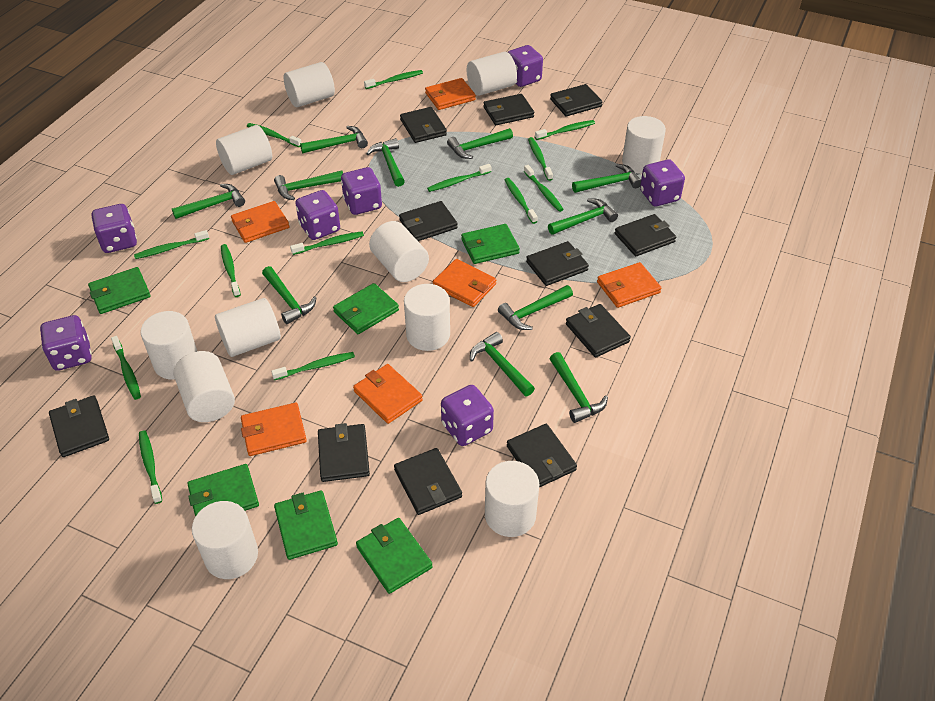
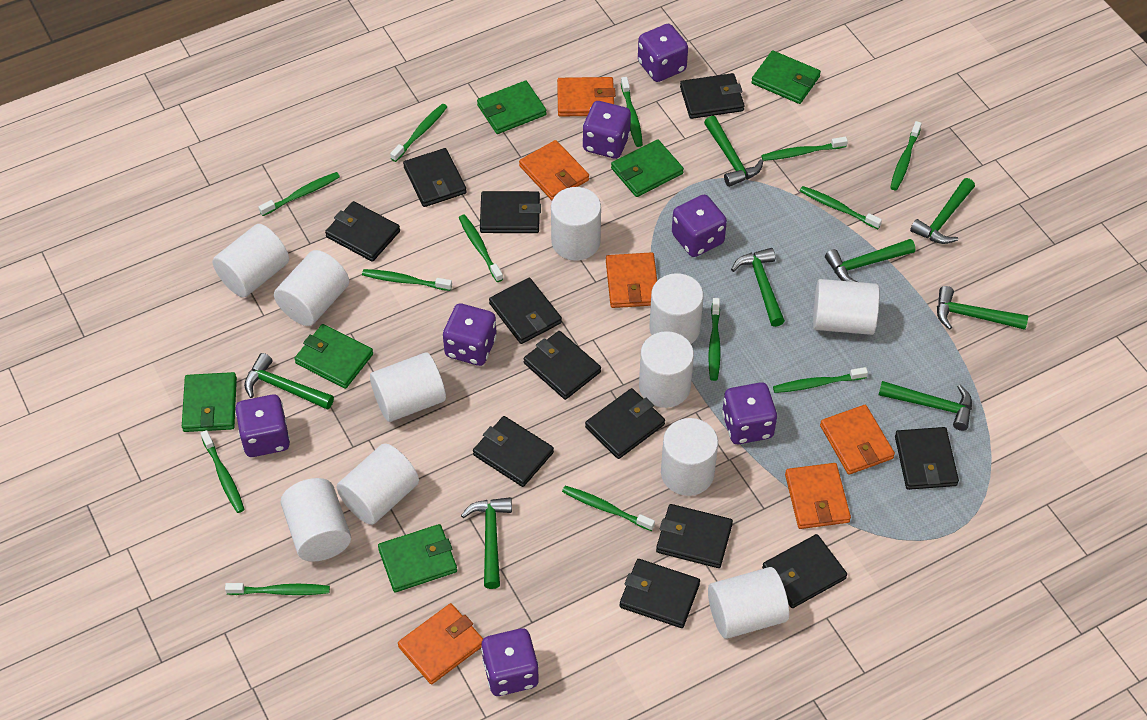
black wallet: 11 -> 12
green hammer: 11 -> 8

